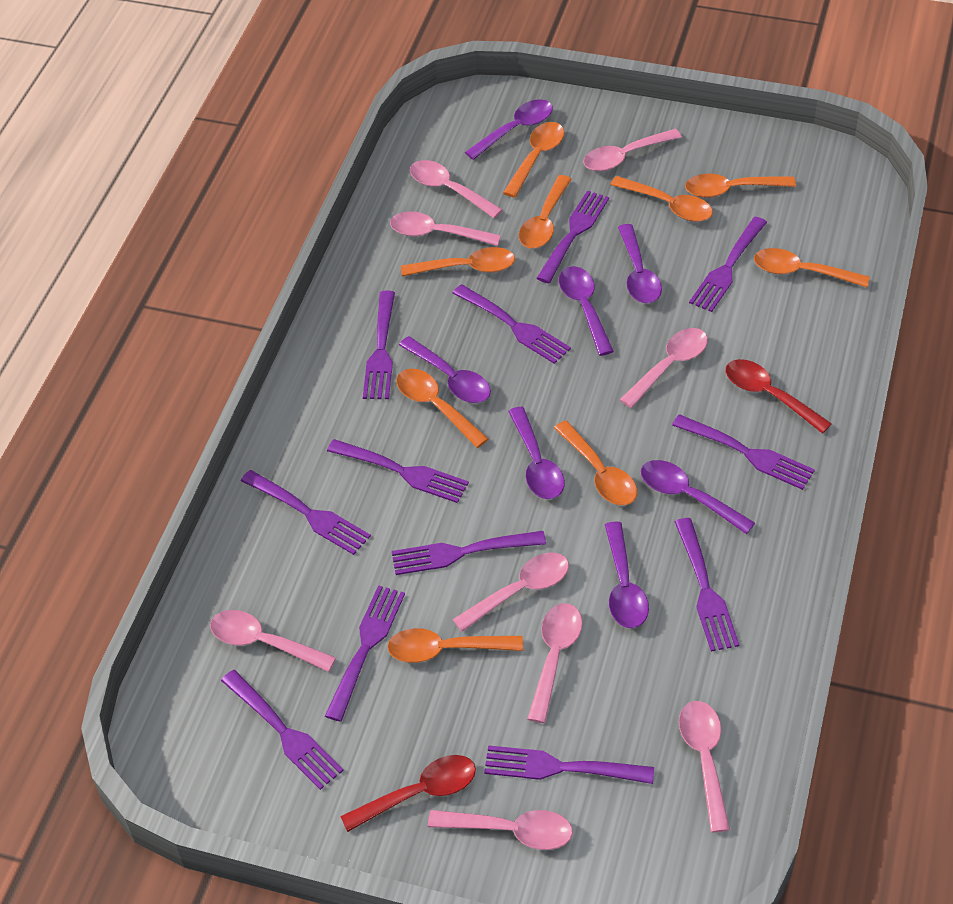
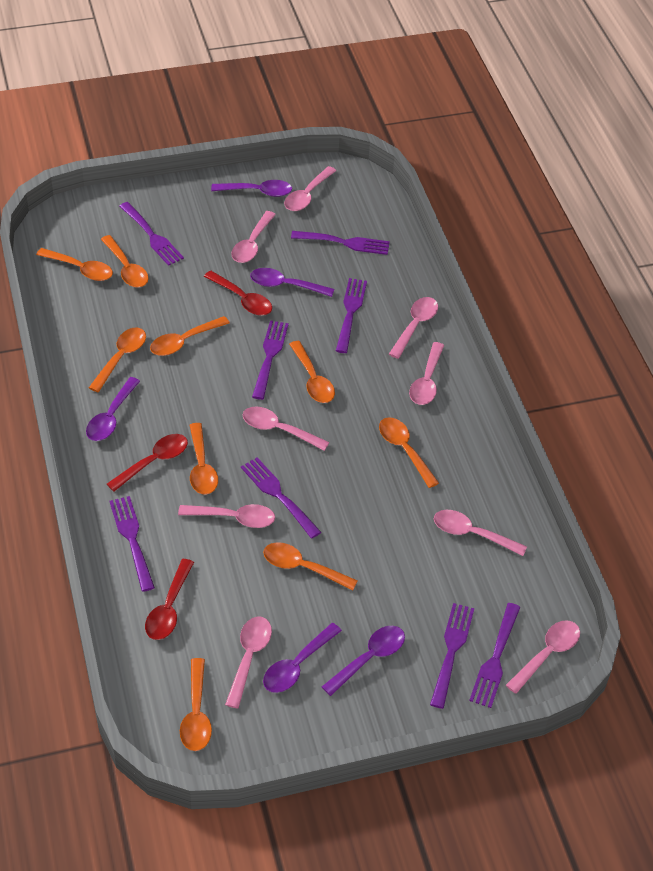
purple fork: 12 -> 8
purple spoon: 7 -> 5
red spoon: 2 -> 3

